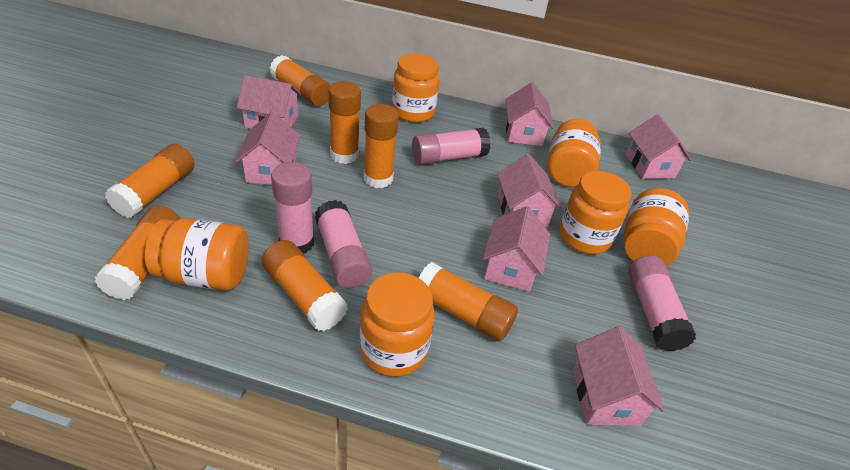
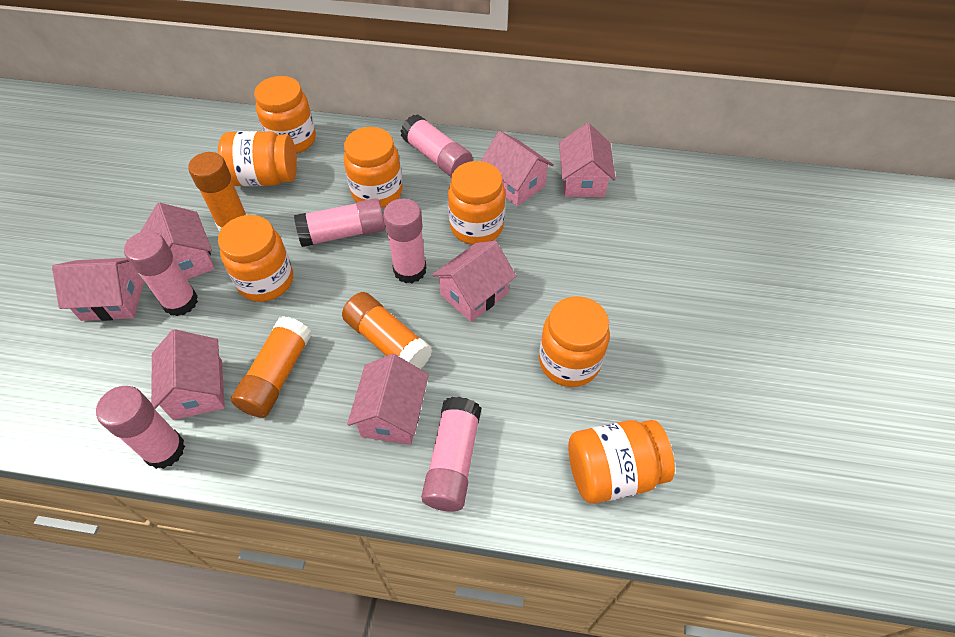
orange glue stick: 7 -> 3
orange jar: 6 -> 7
pink glue stick: 4 -> 6

